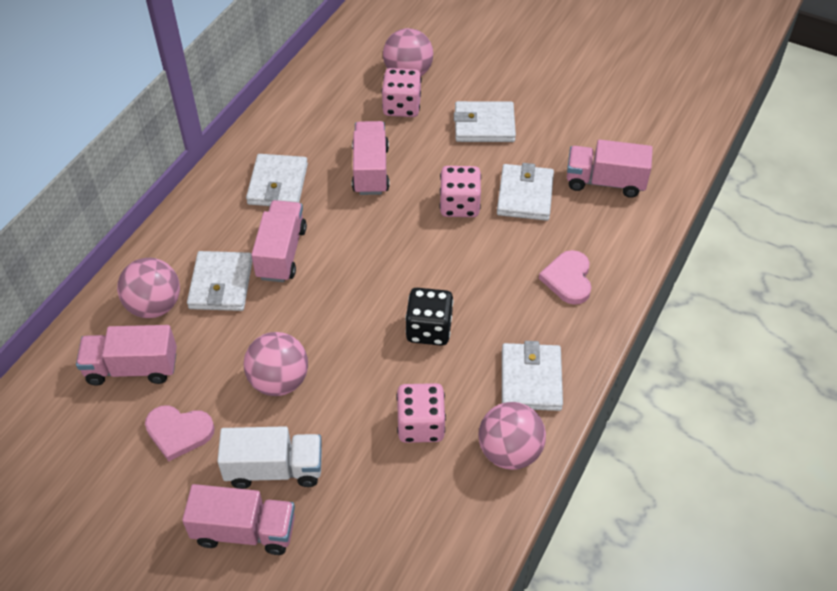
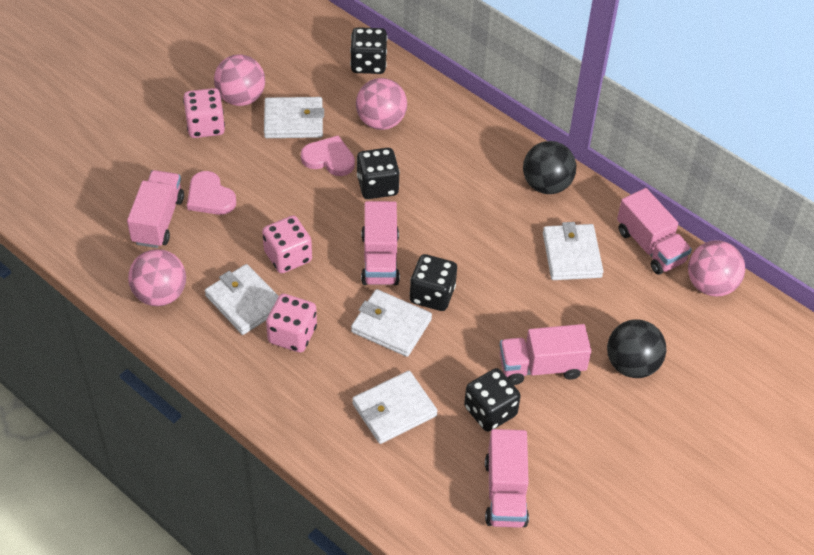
black ball: 0 -> 2
black dice: 1 -> 4
white truck: 1 -> 0

